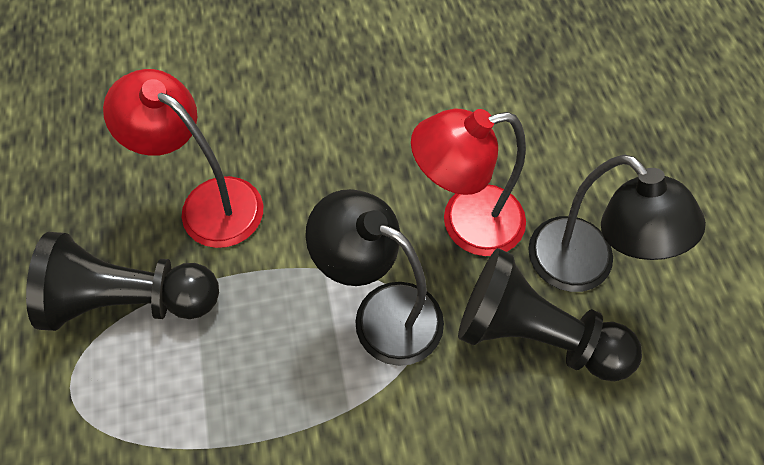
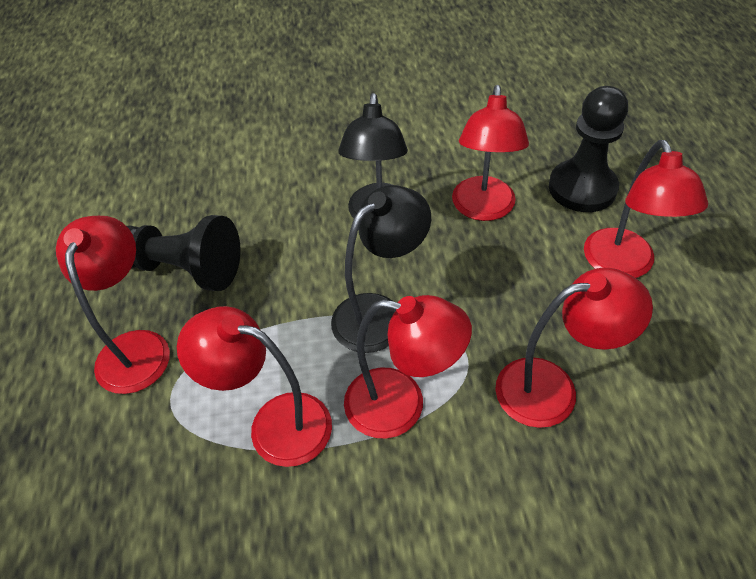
red lamp: 2 -> 6

